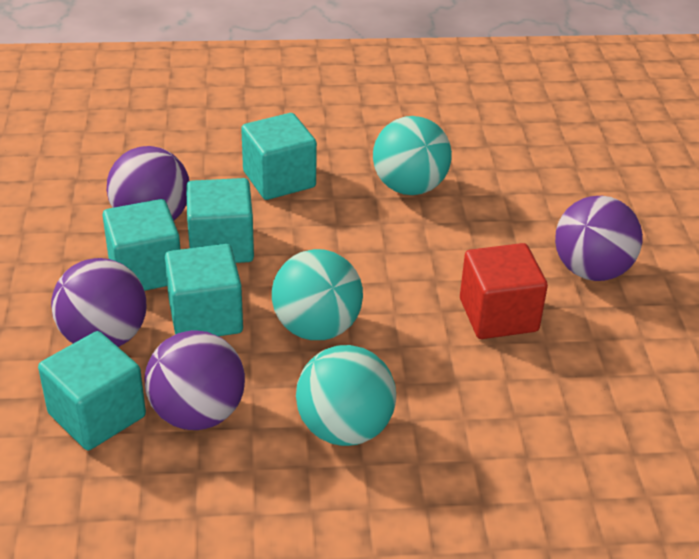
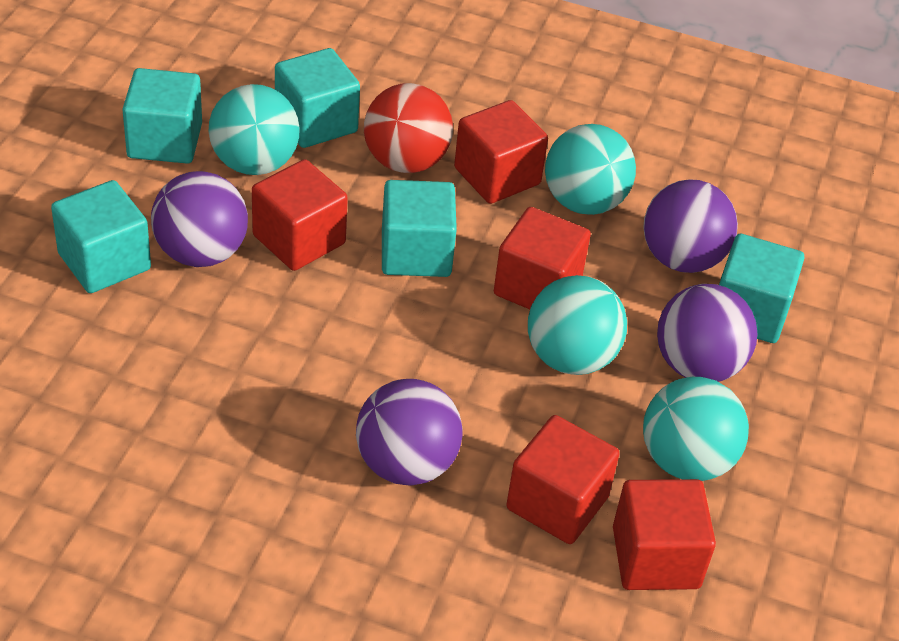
red ball: 0 -> 1
red cube: 1 -> 5
turquoise ball: 3 -> 4

